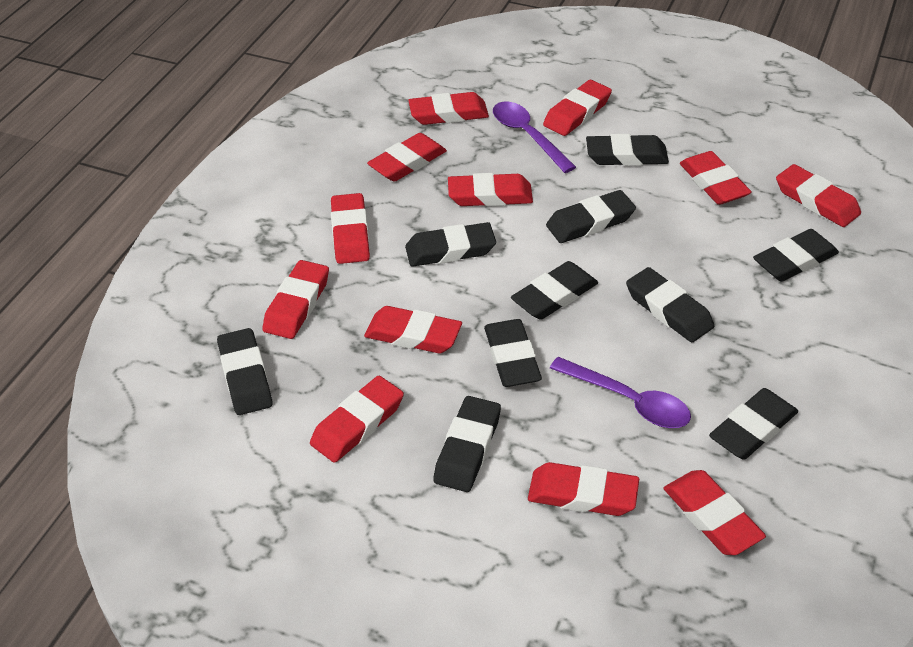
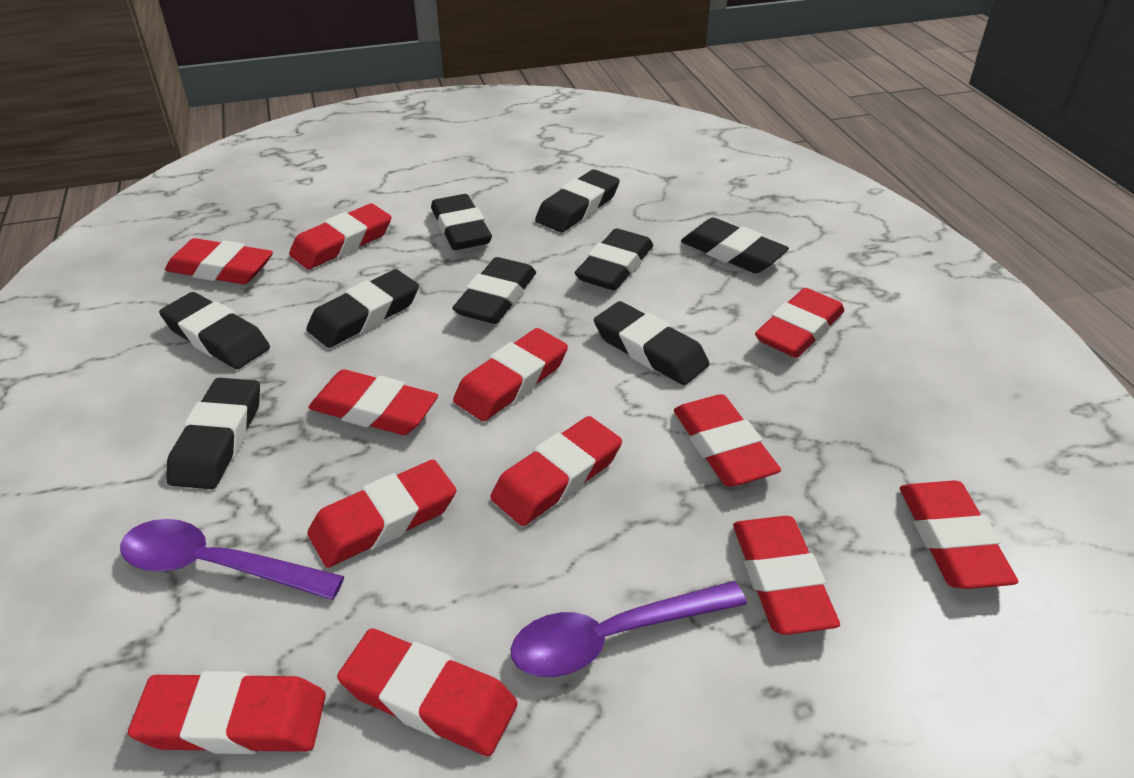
black eraser: 10 -> 9

